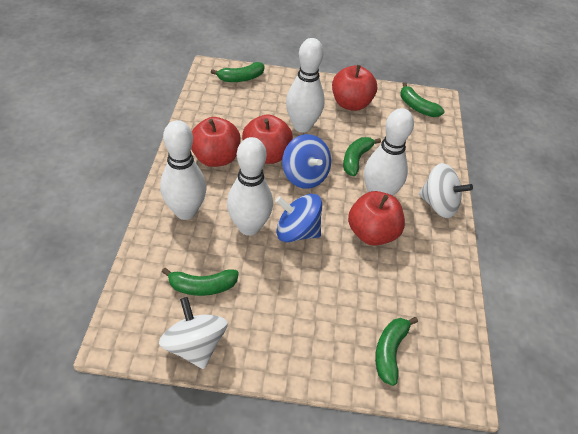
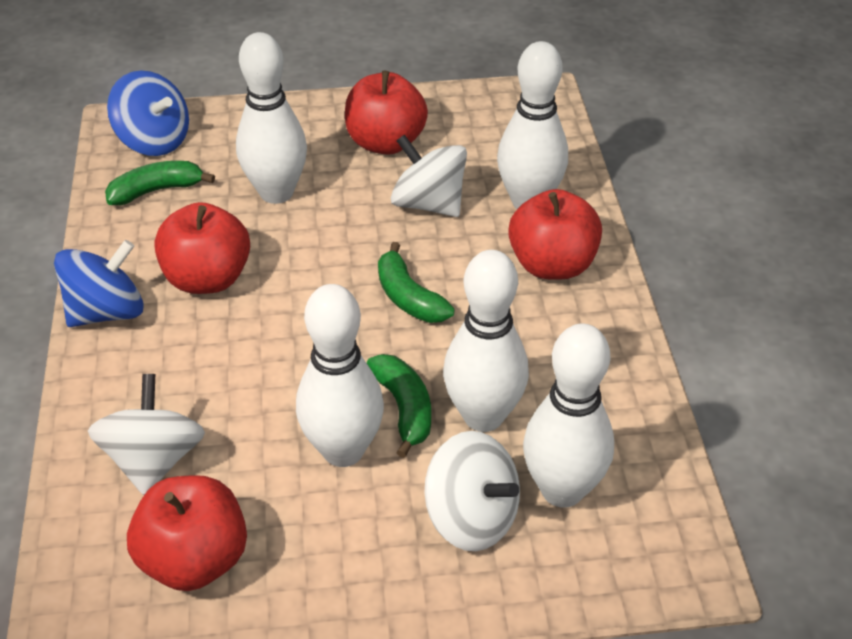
green banana: 5 -> 3
white bowling pin: 4 -> 5
white spinning top: 2 -> 3

